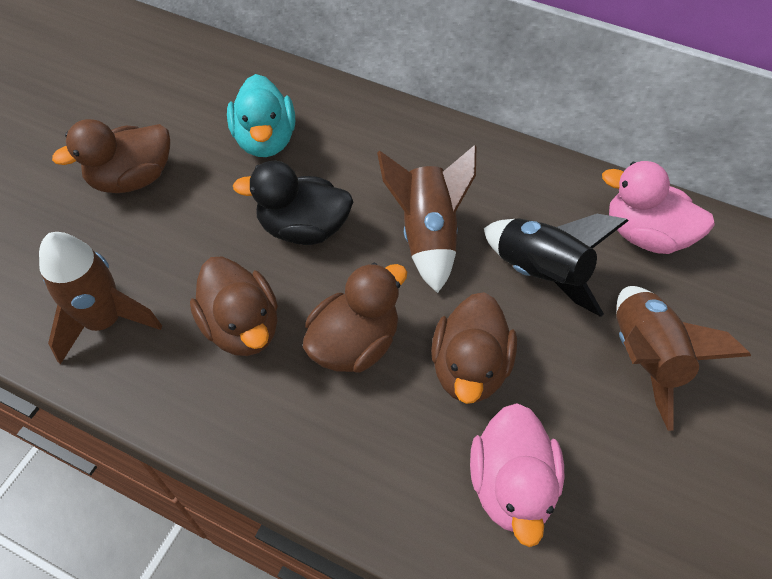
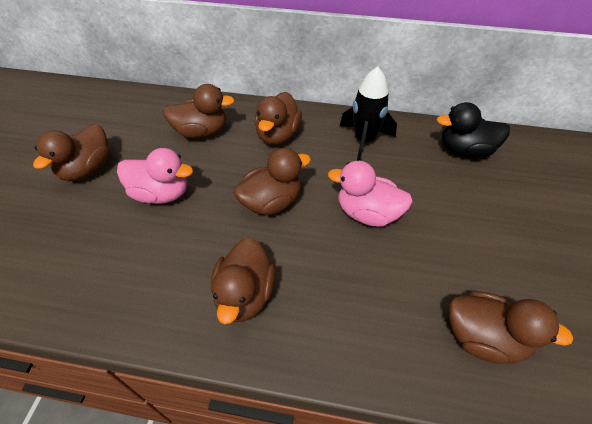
brown duck: 4 -> 6
brown rocket: 3 -> 0
turquoise duck: 1 -> 0

